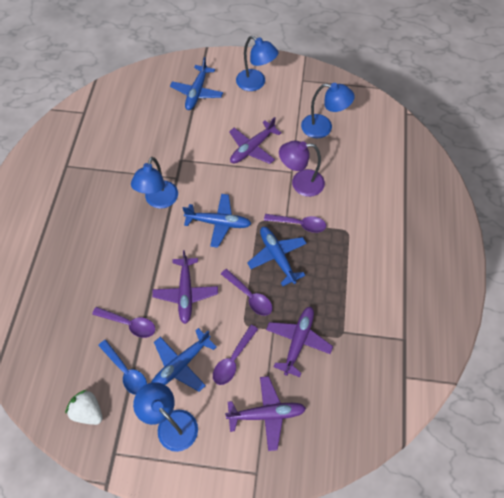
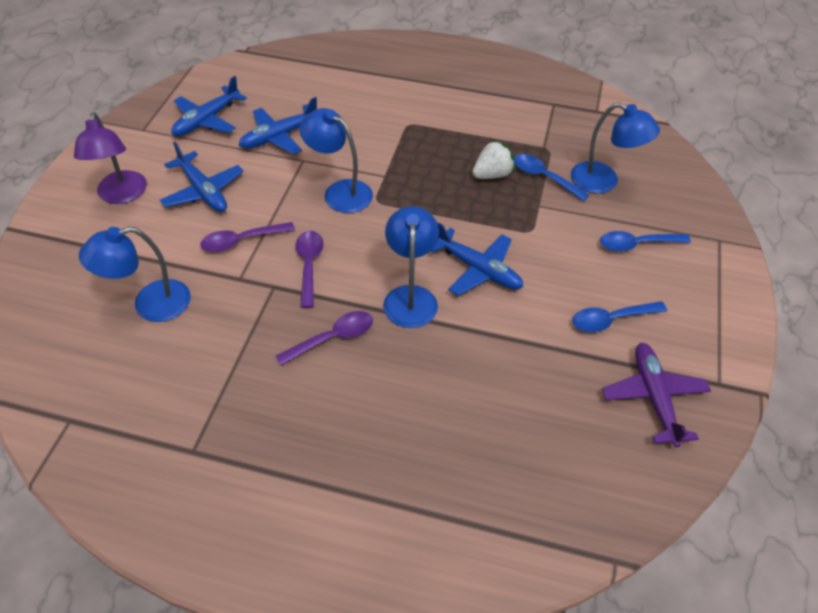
blue spoon: 1 -> 3
purple plane: 4 -> 1
purple spoon: 4 -> 3

